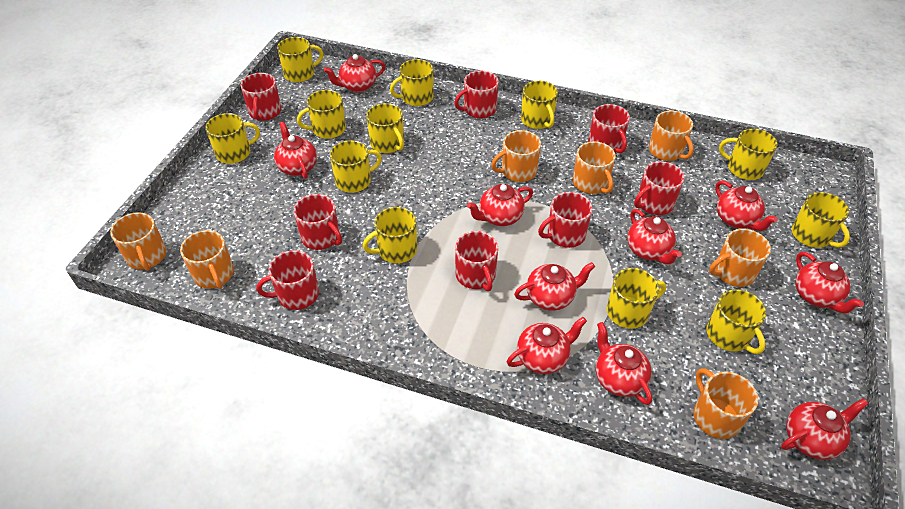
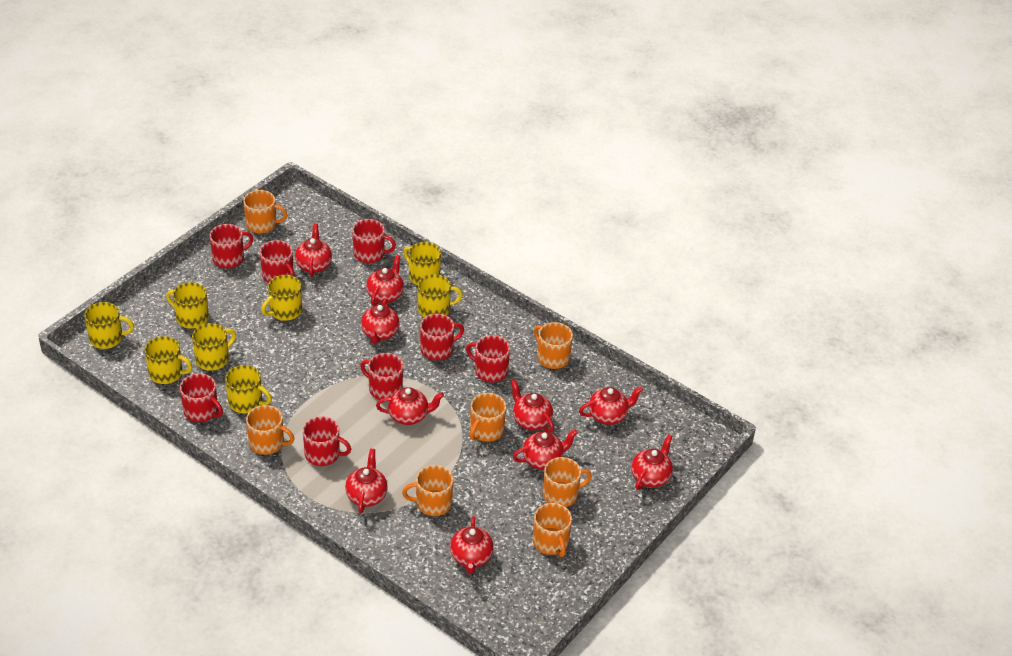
yellow mug: 12 -> 8

